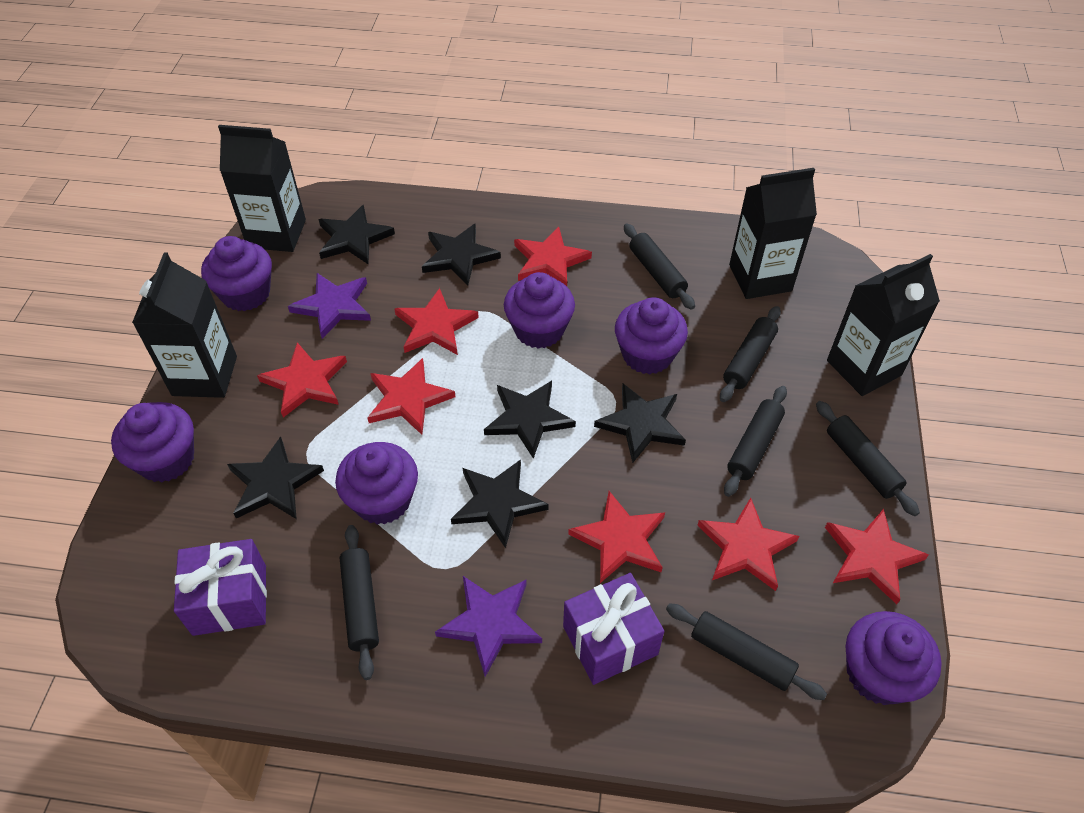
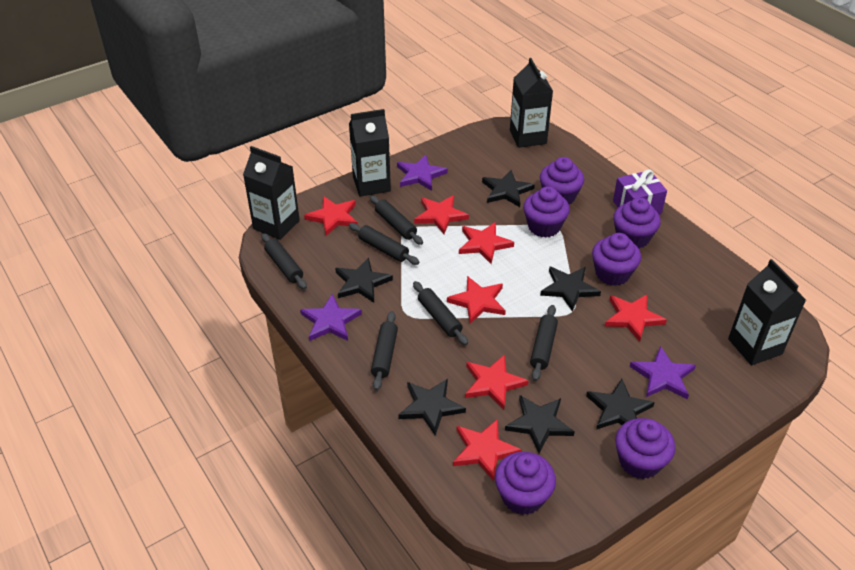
purple gift: 2 -> 1
purple star: 2 -> 3

